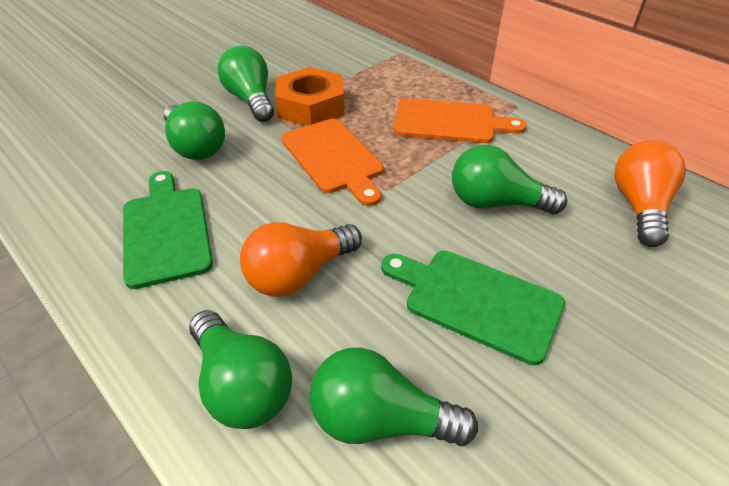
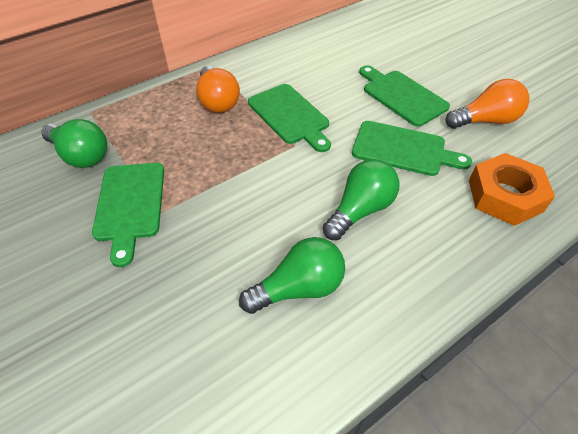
green cutting board: 2 -> 4
green light bulb: 5 -> 3
orange cutting board: 2 -> 0

